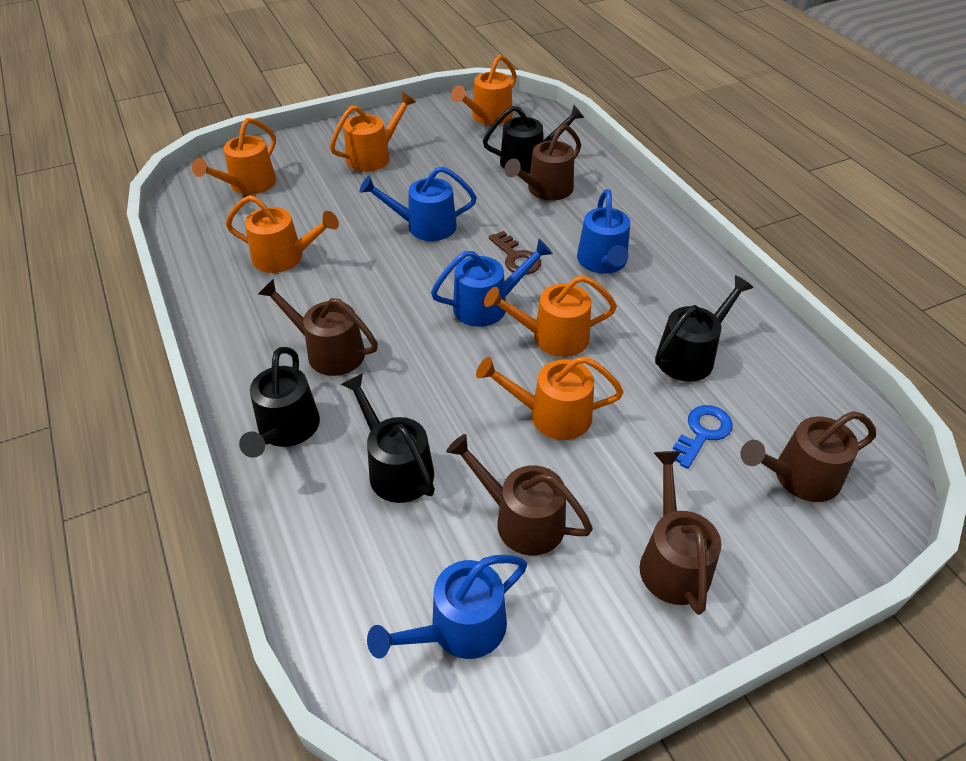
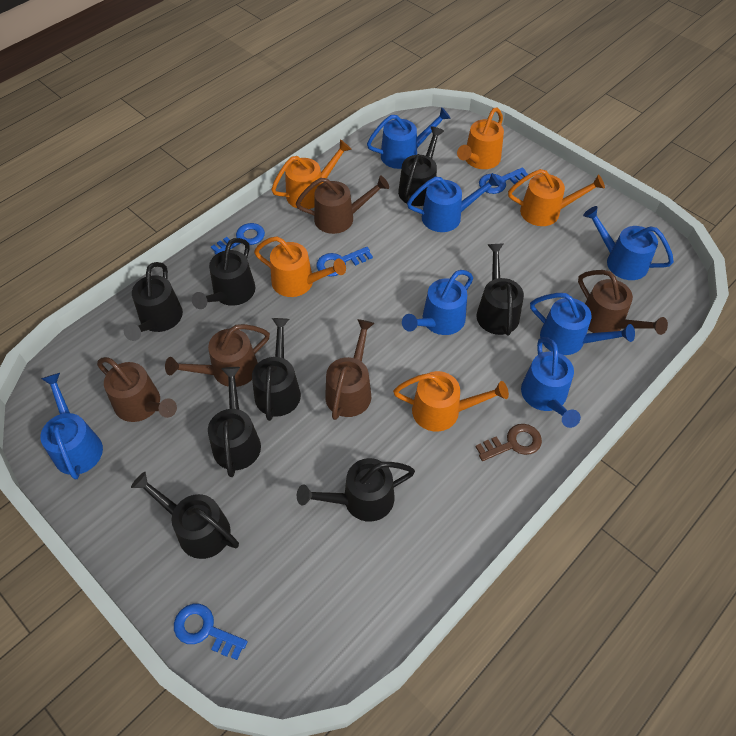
black watering can: 4 -> 8
blue key: 1 -> 4
blue watering can: 4 -> 7
orange watering can: 6 -> 5

